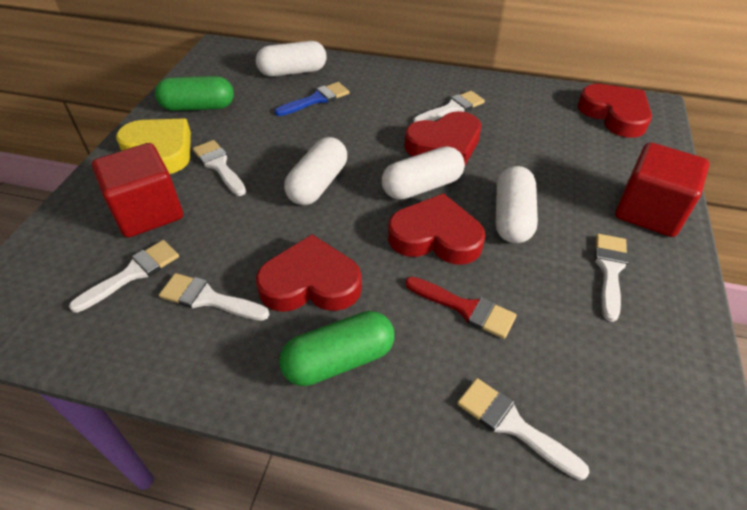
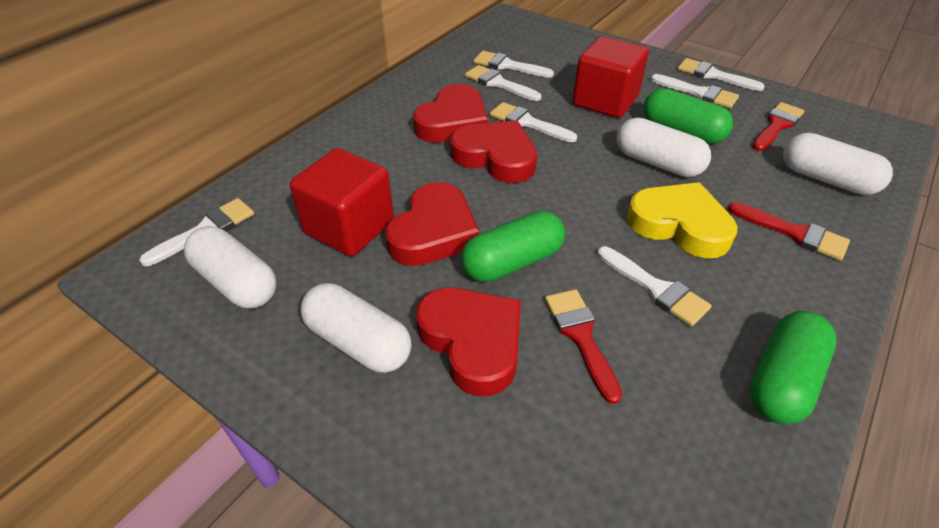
blue brush: 1 -> 0
green capsule: 2 -> 3
red brush: 1 -> 3
white brush: 6 -> 7

